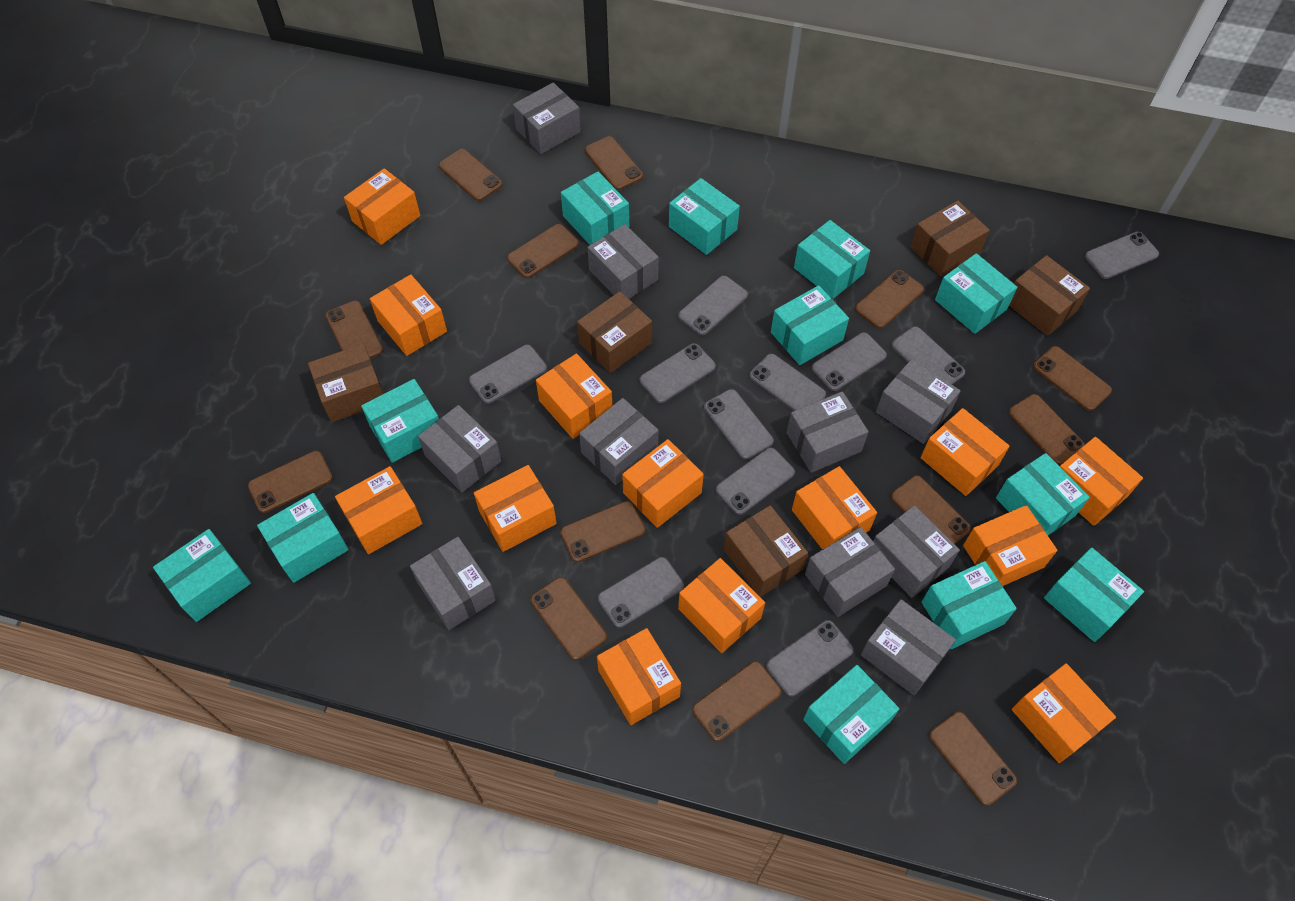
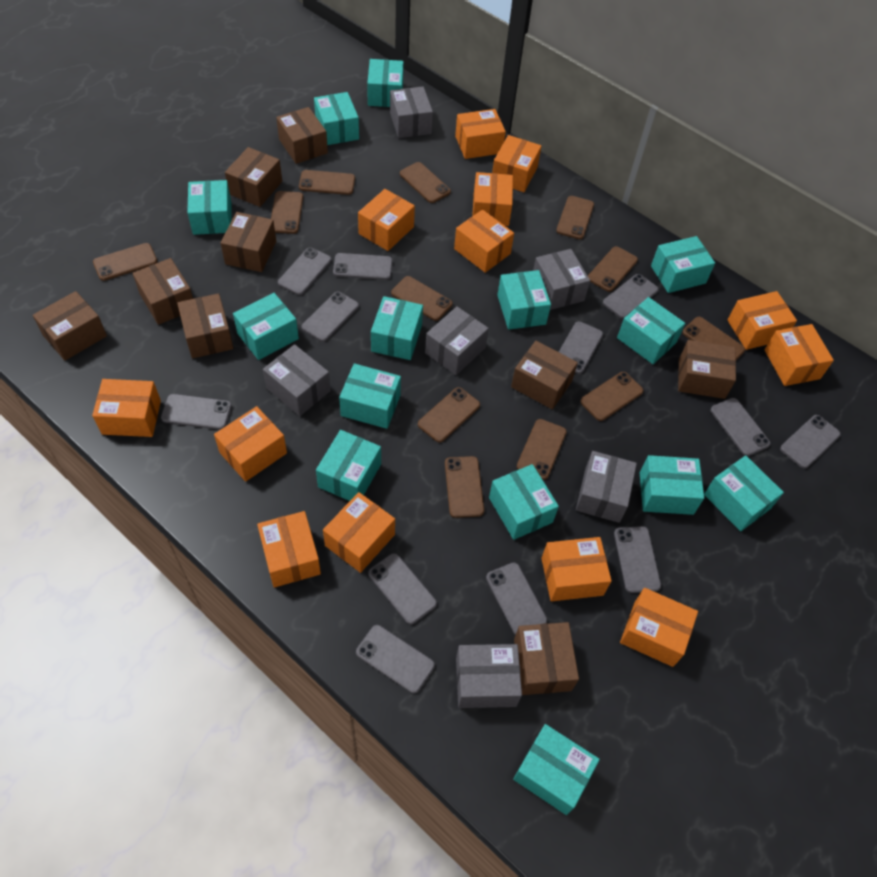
brown box: 5 -> 9
brown phone: 13 -> 12
grey box: 10 -> 6
grey phone: 11 -> 12
turquoise box: 12 -> 14

